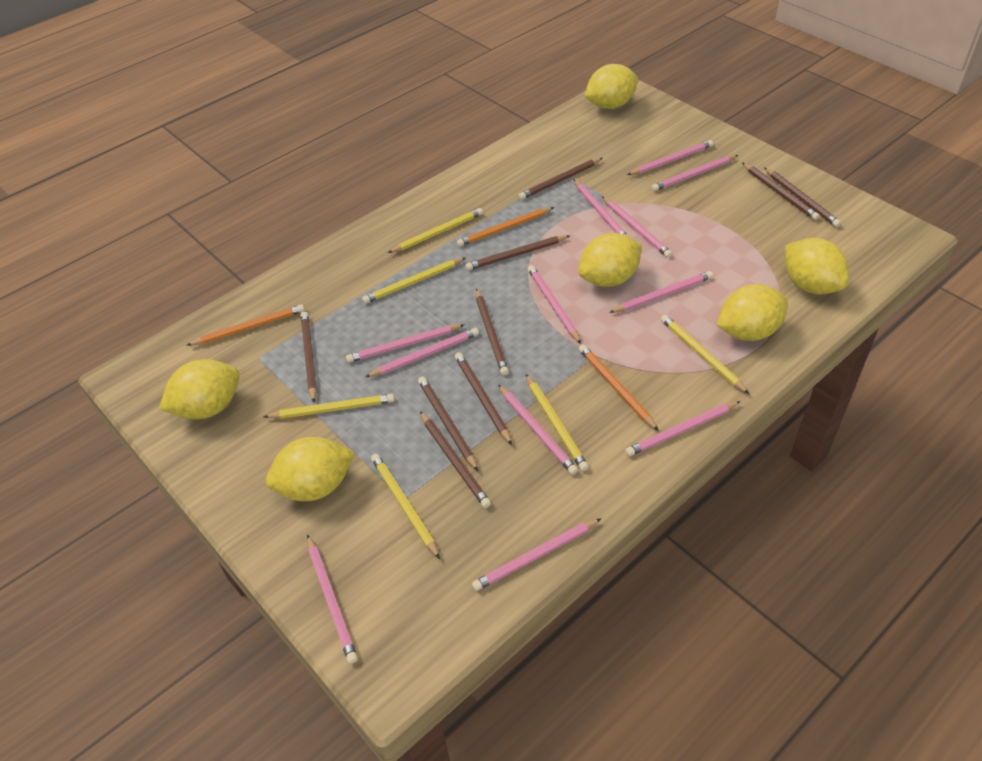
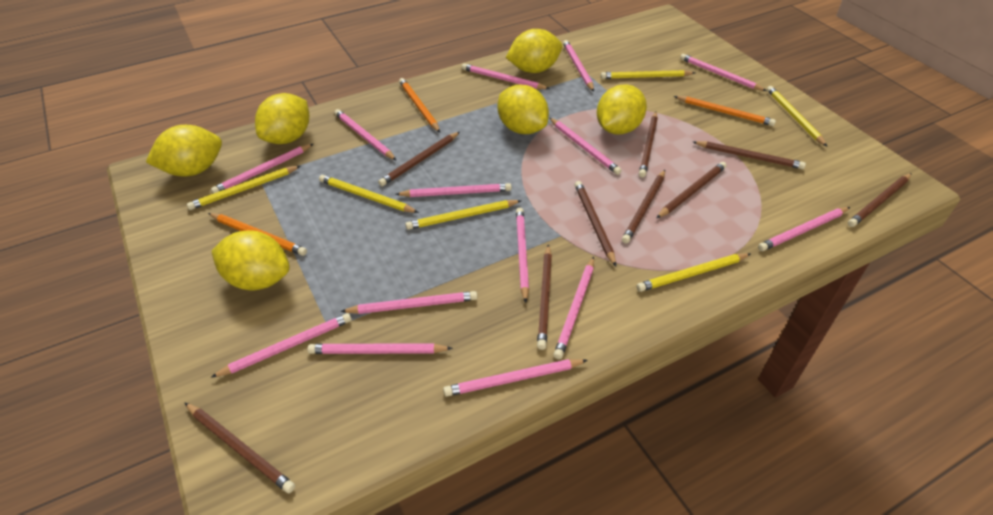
pink pencil: 12 -> 14

